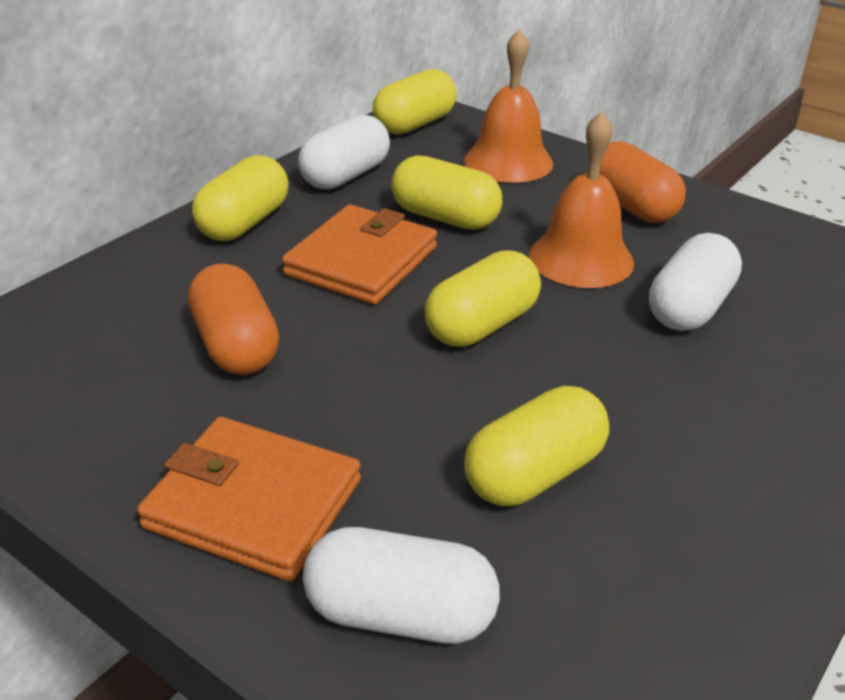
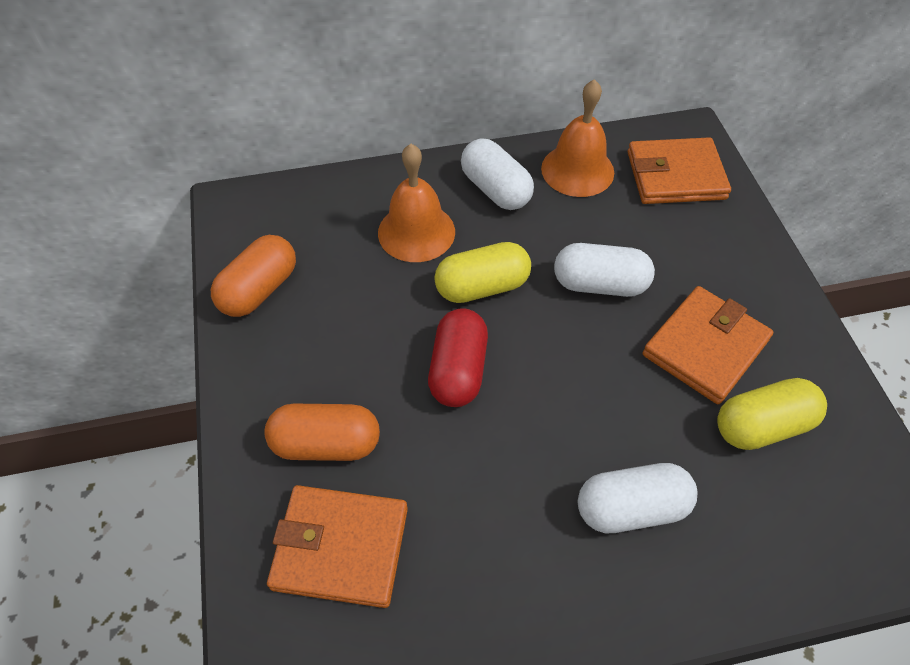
orange wallet: 2 -> 3
red capsule: 0 -> 1
yellow capsule: 5 -> 2

